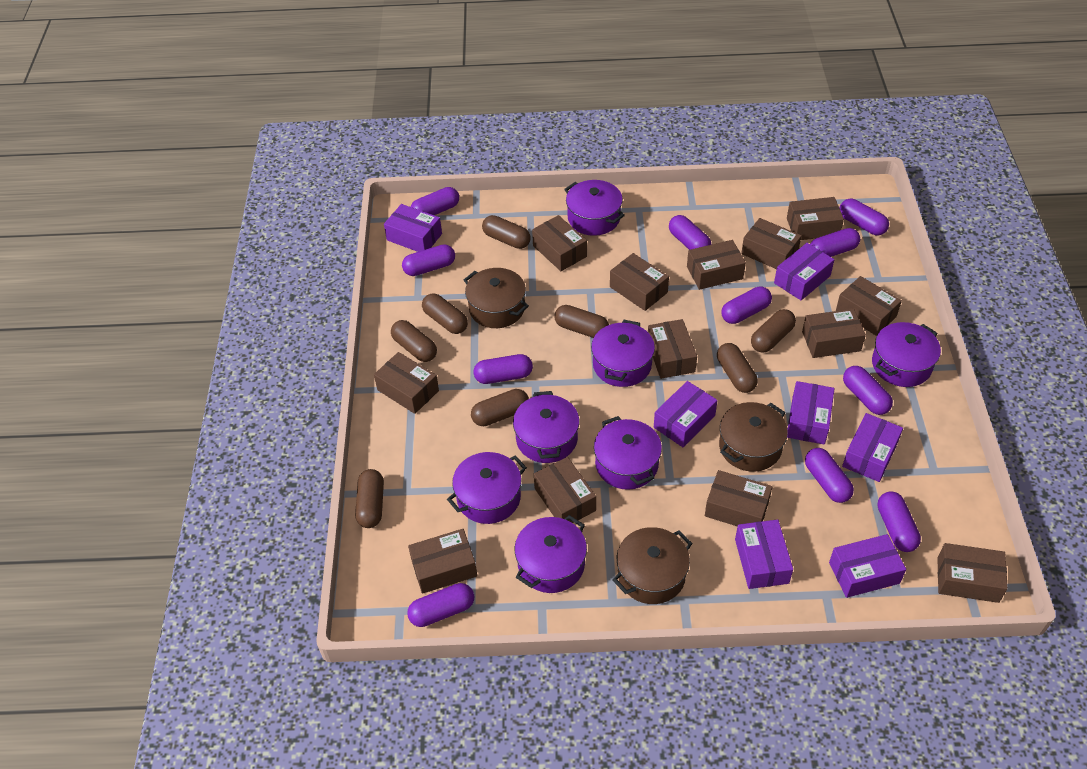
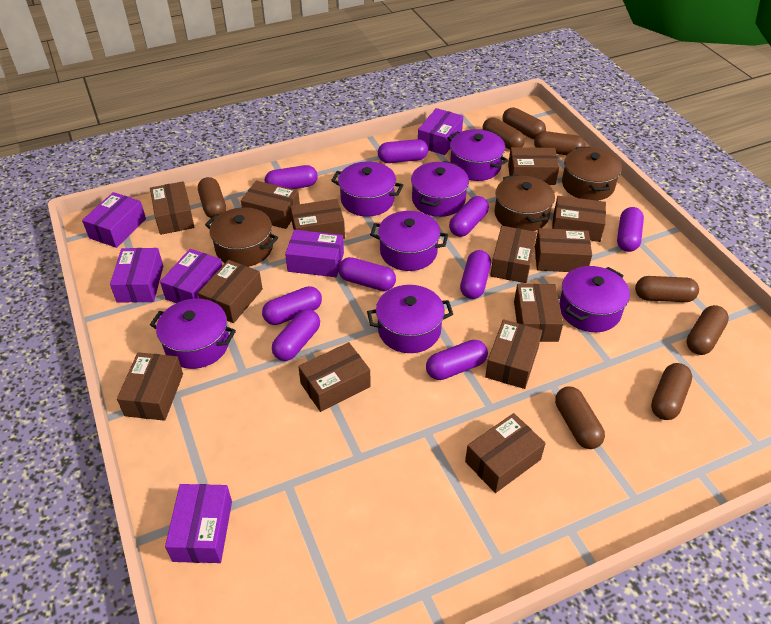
purple box: 7 -> 6
purple capsule: 11 -> 9

